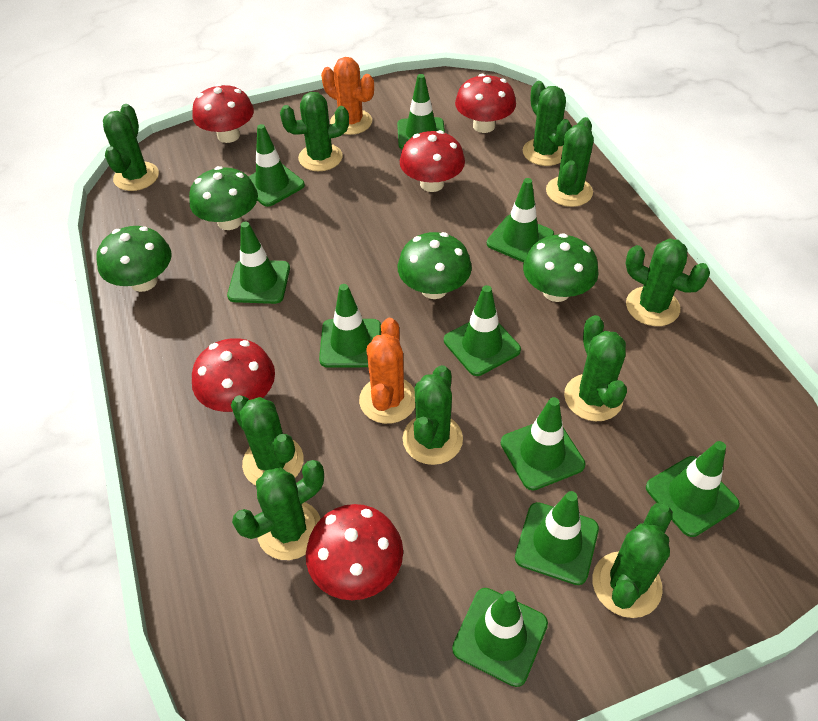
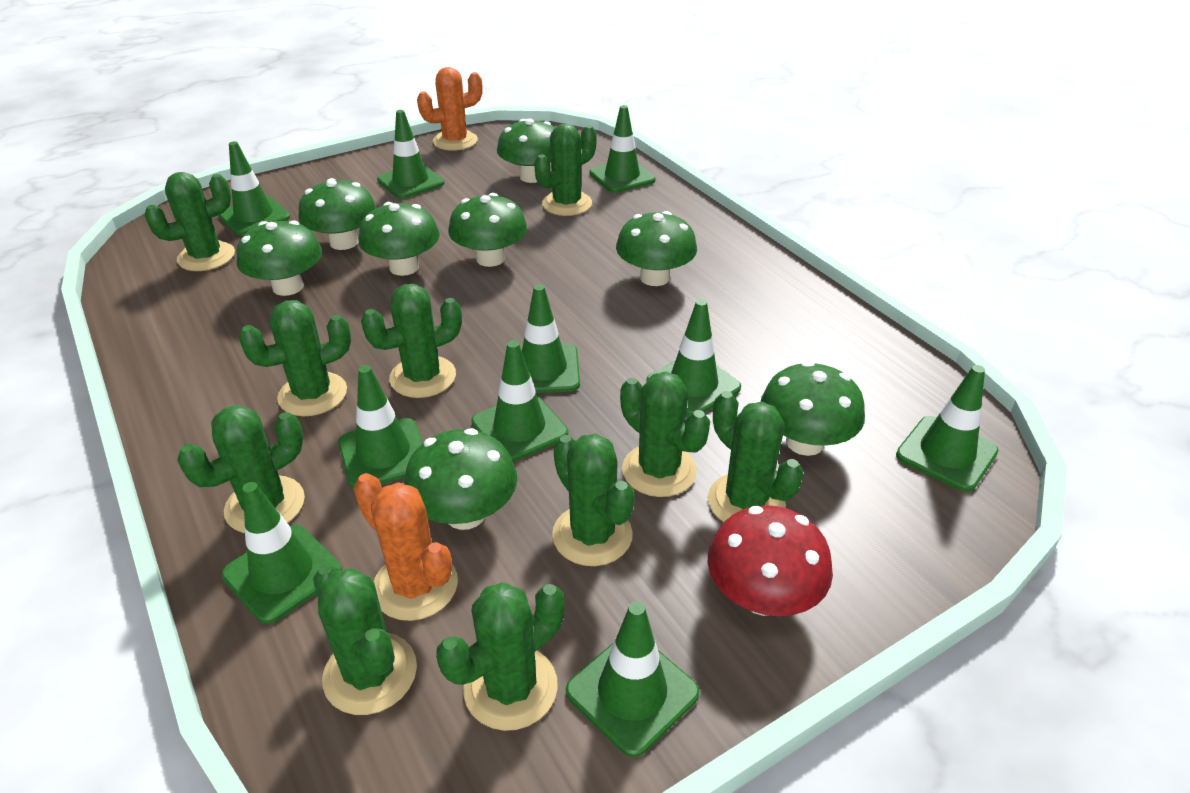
green mushroom: 4 -> 8
red mushroom: 5 -> 1

